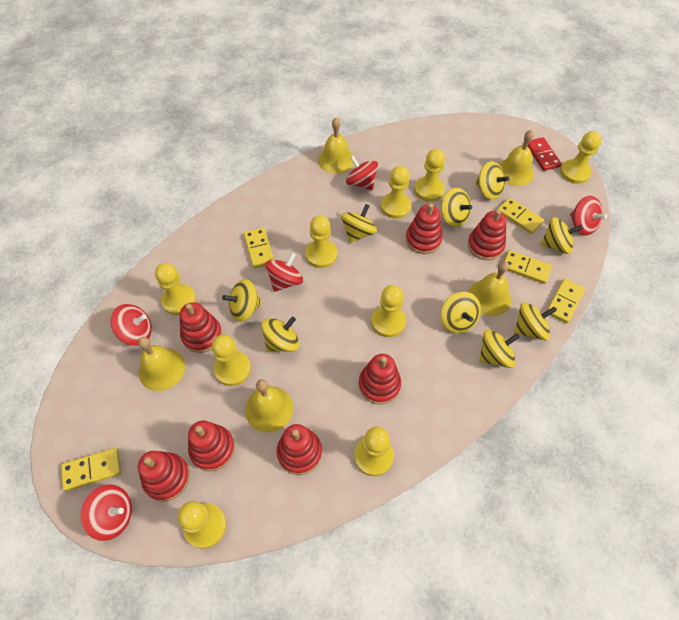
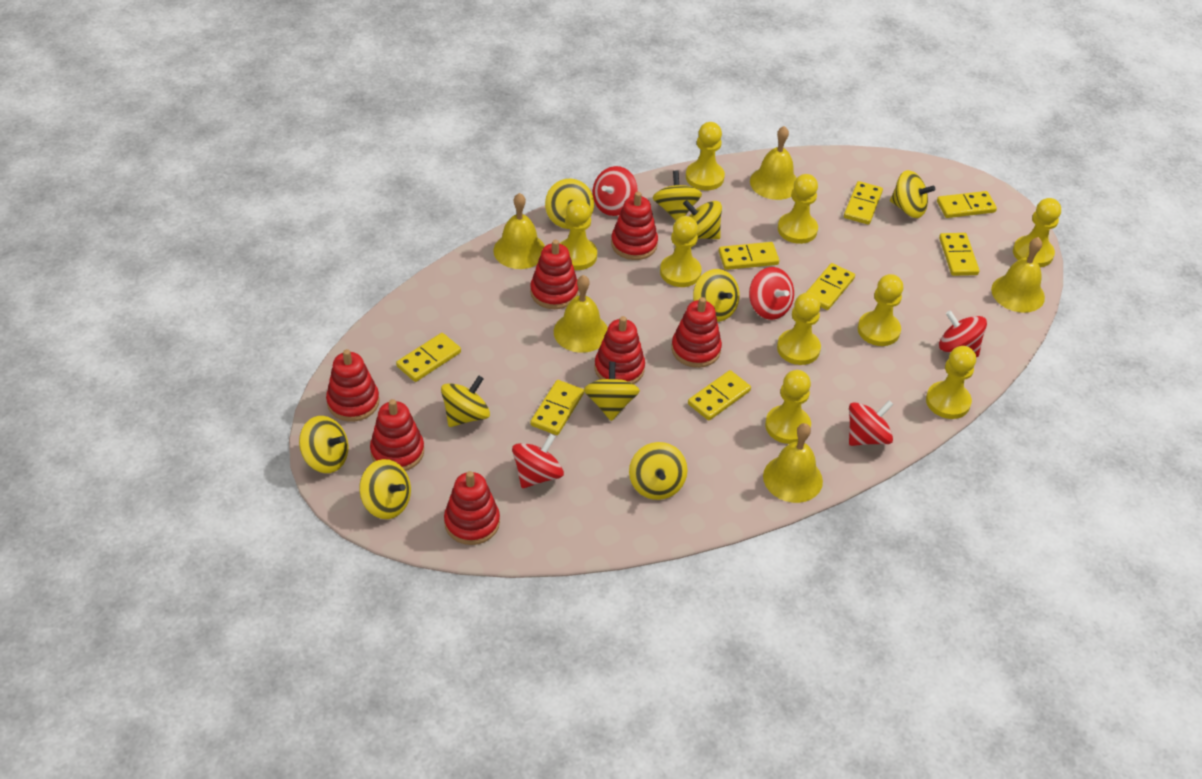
red domino: 1 -> 0
yellow domino: 5 -> 8
yellow spinning top: 9 -> 10

